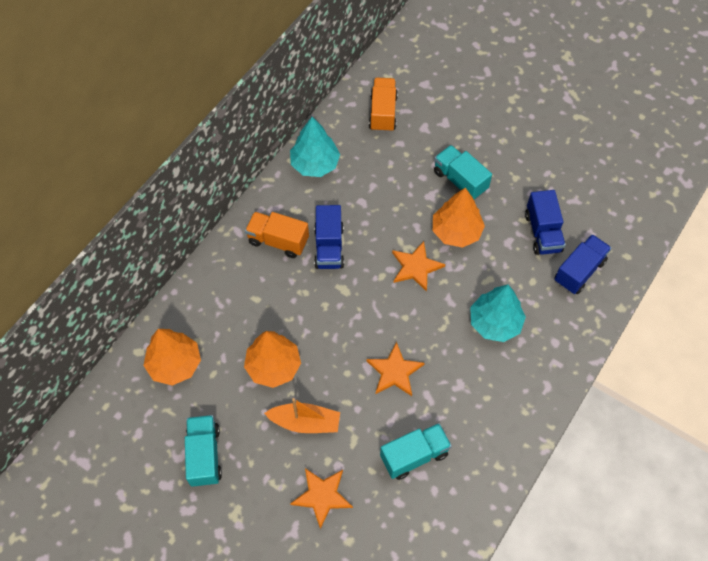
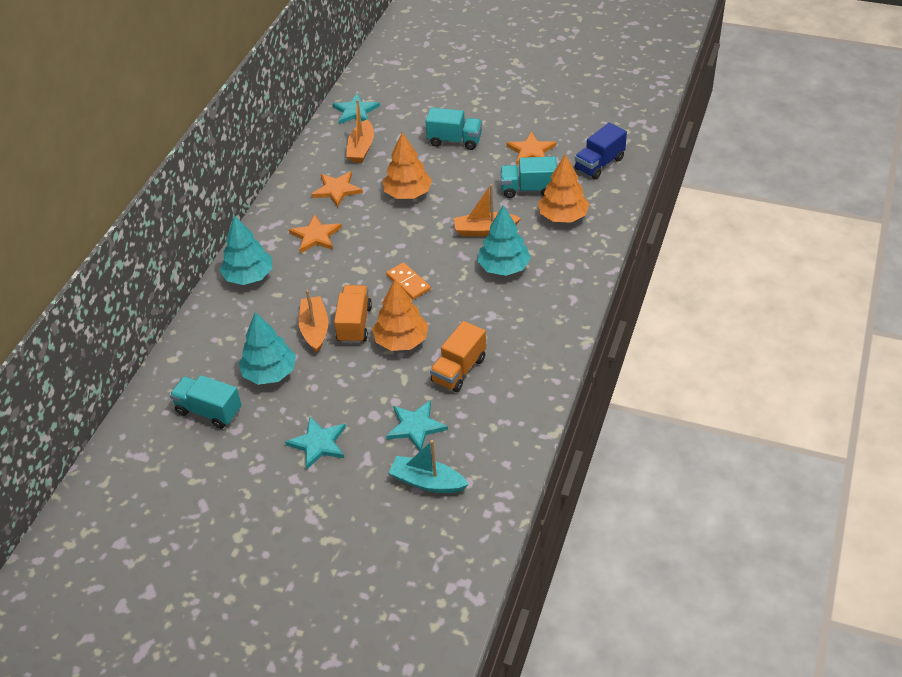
blue truck: 3 -> 1
orange boat: 1 -> 3
orange domino: 0 -> 1
turquoise boat: 0 -> 1
turquoise star: 0 -> 3
turquoise tree: 2 -> 3

